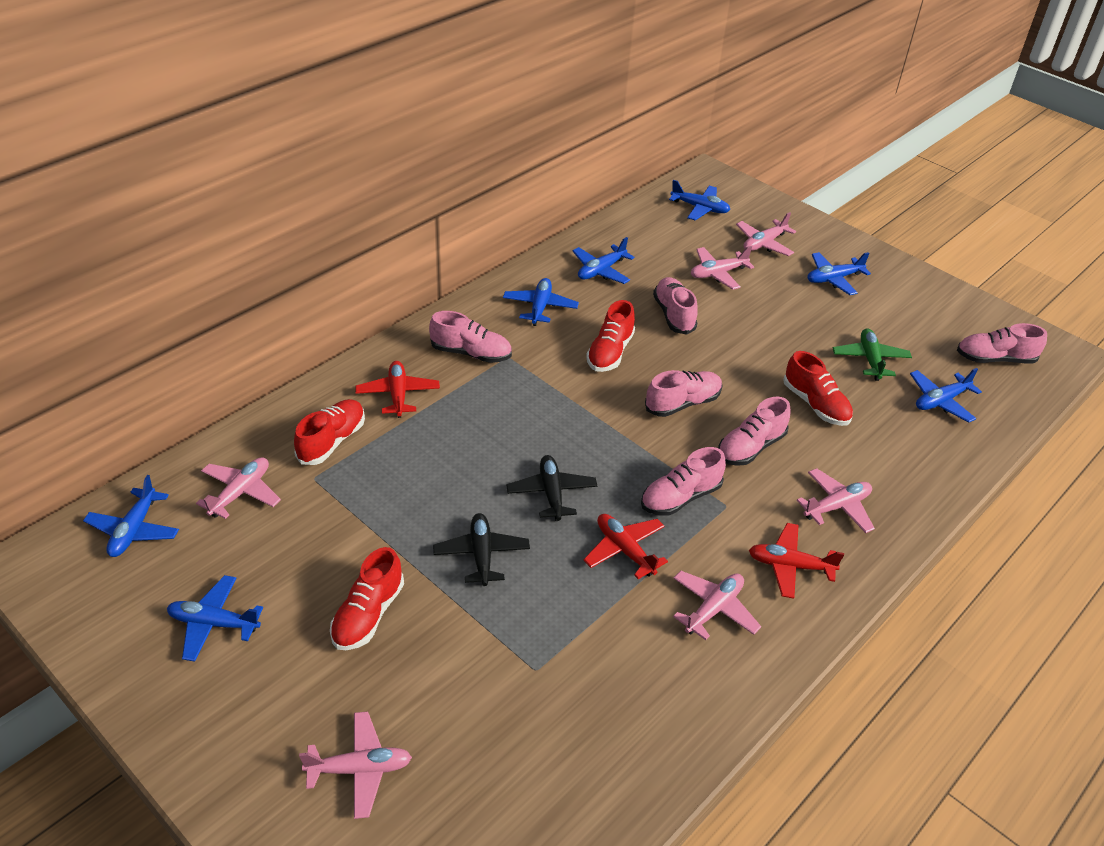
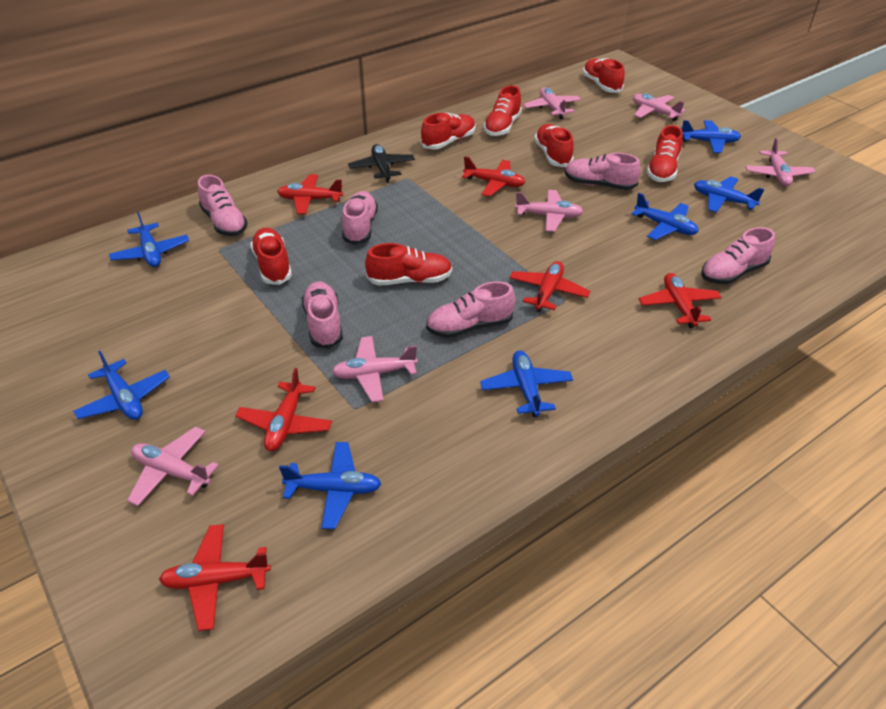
black plane: 2 -> 1
green plane: 1 -> 0
red plane: 3 -> 6
red shoe: 4 -> 7

